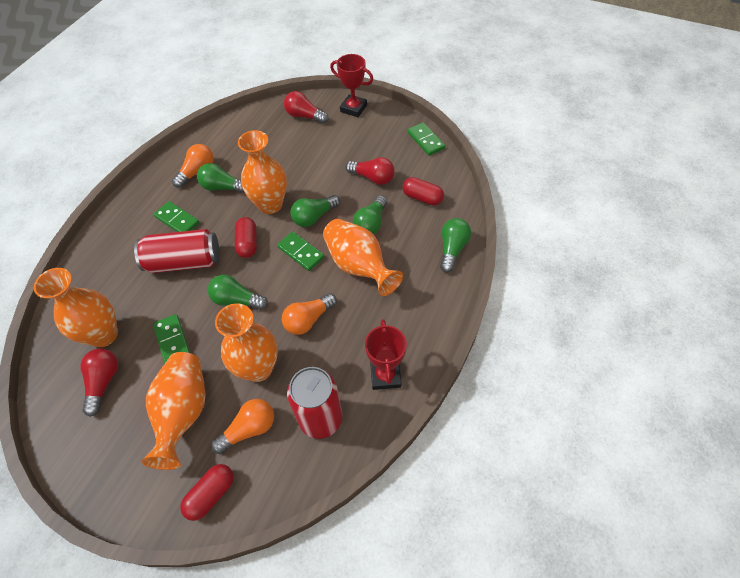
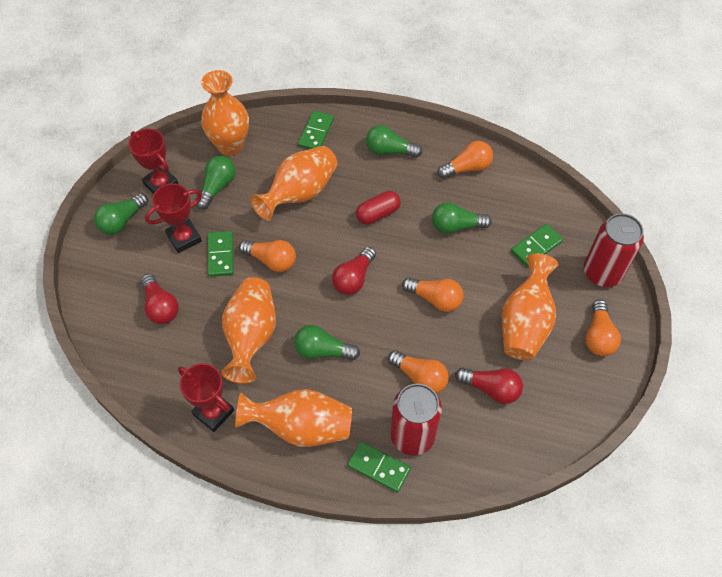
orange light bulb: 3 -> 5
red capsule: 3 -> 1
red trophy: 2 -> 3

